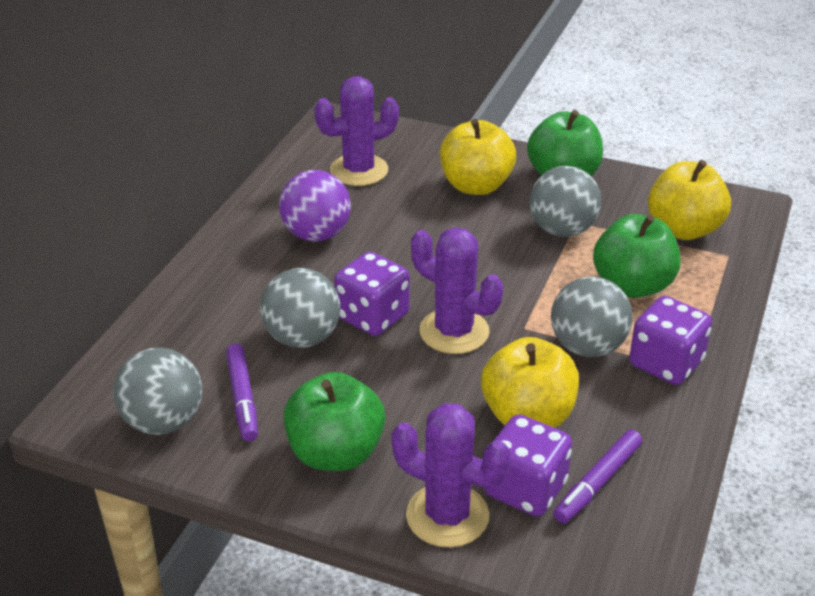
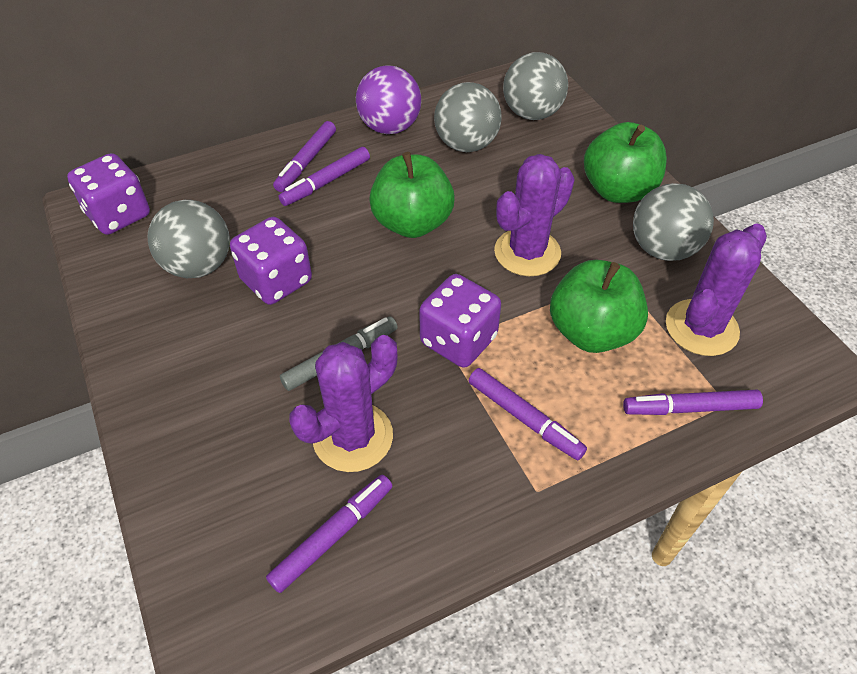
grey marker: 0 -> 1
purple marker: 2 -> 5
yellow apple: 3 -> 0

